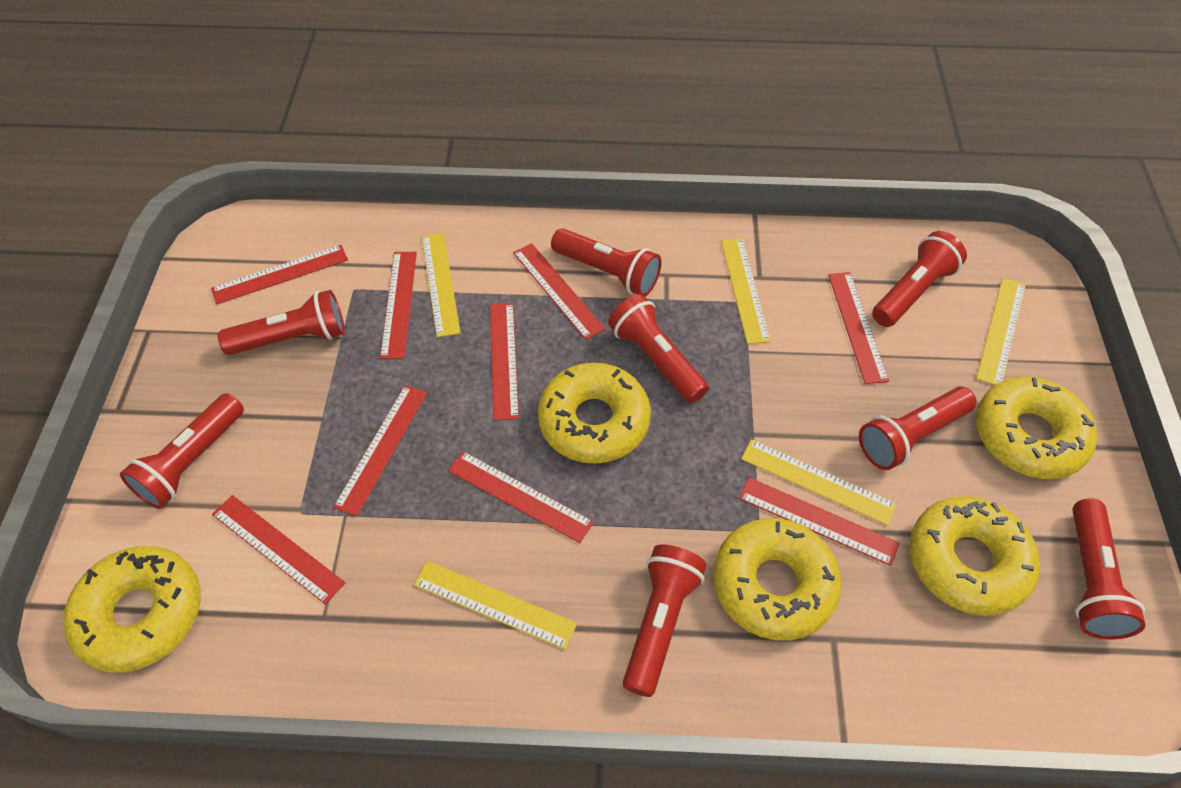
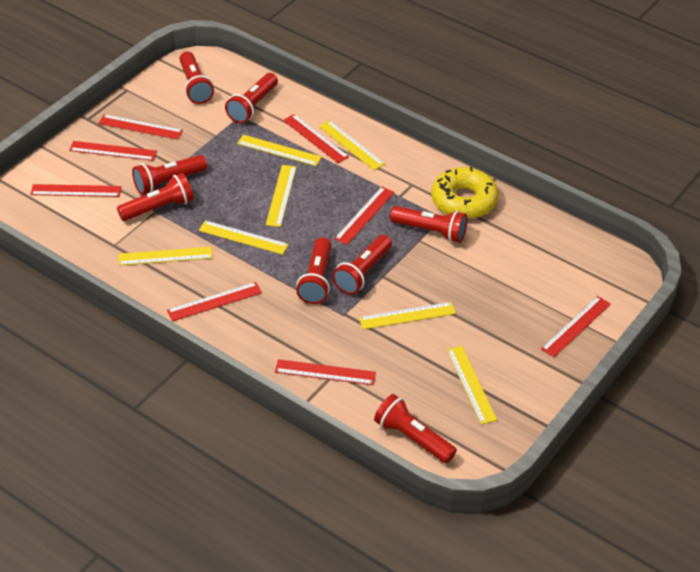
red ruler: 9 -> 8
yellow donut: 5 -> 1
yellow ruler: 5 -> 7

